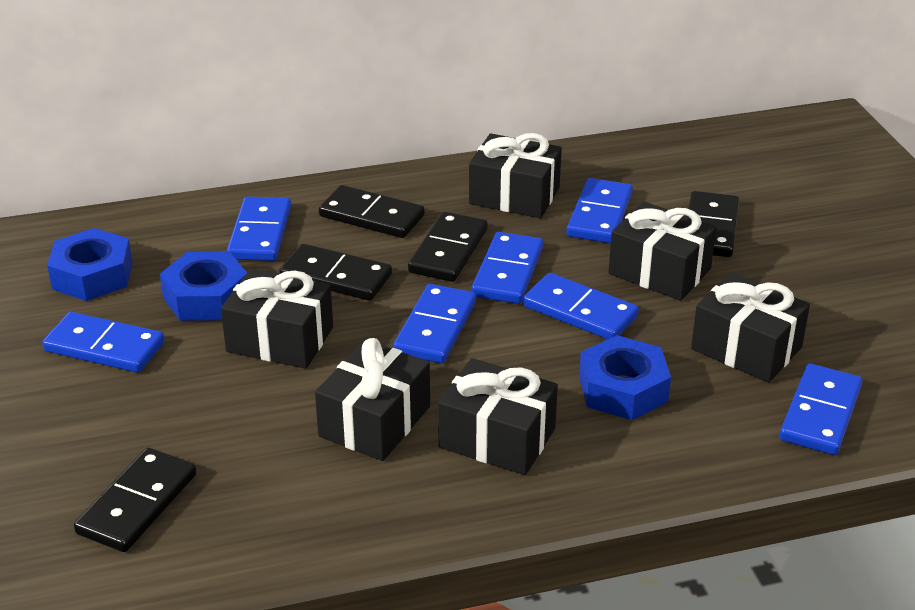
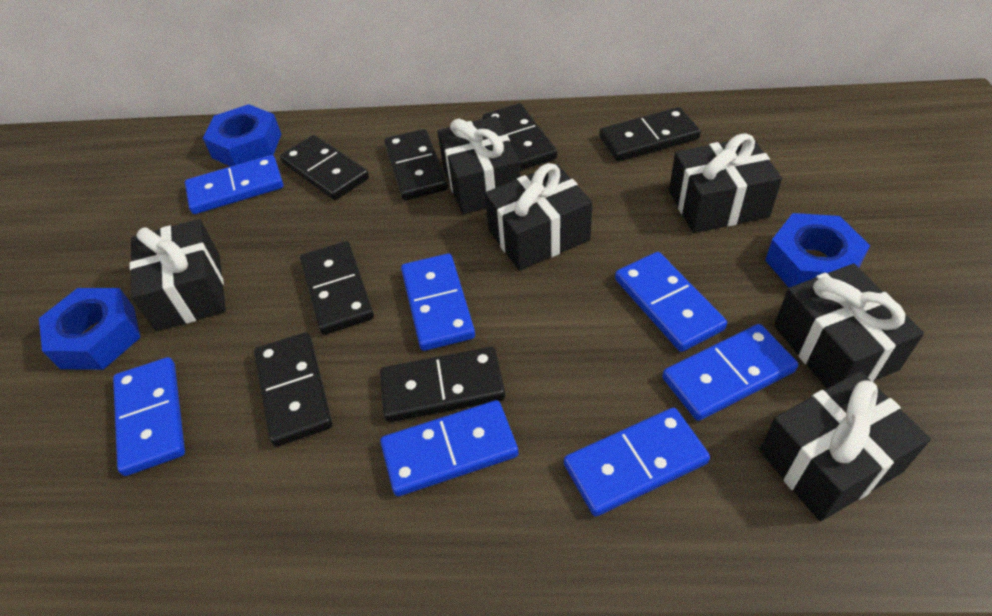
black domino: 5 -> 7

